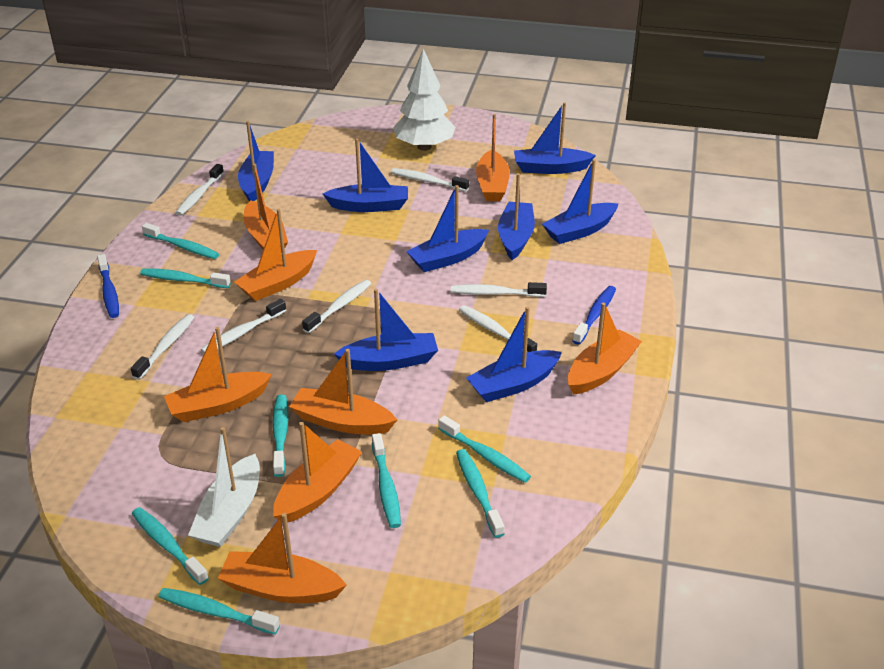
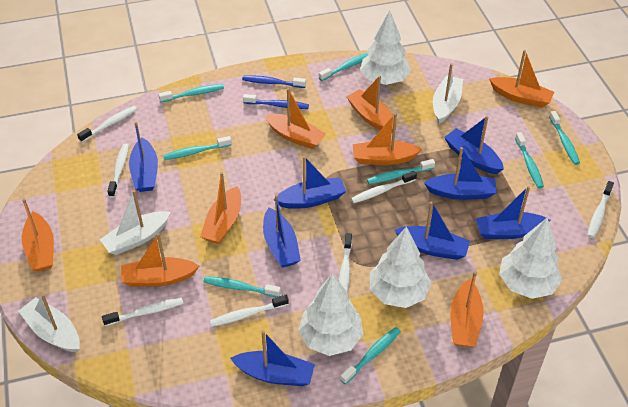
white boat: 1 -> 3
white tree: 1 -> 4

